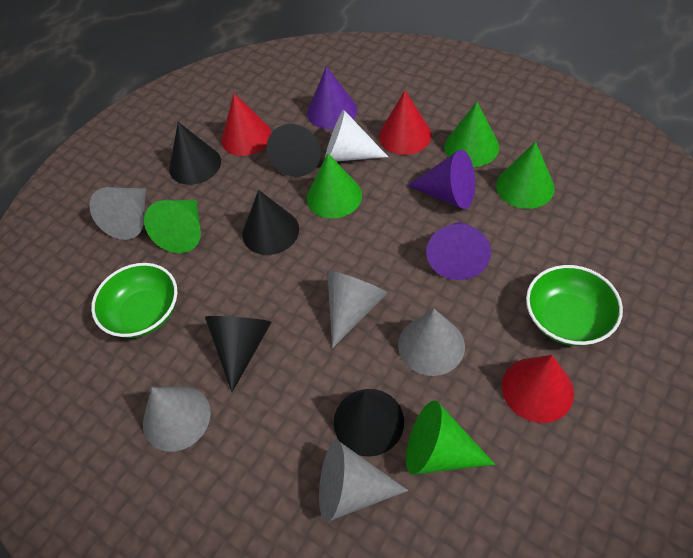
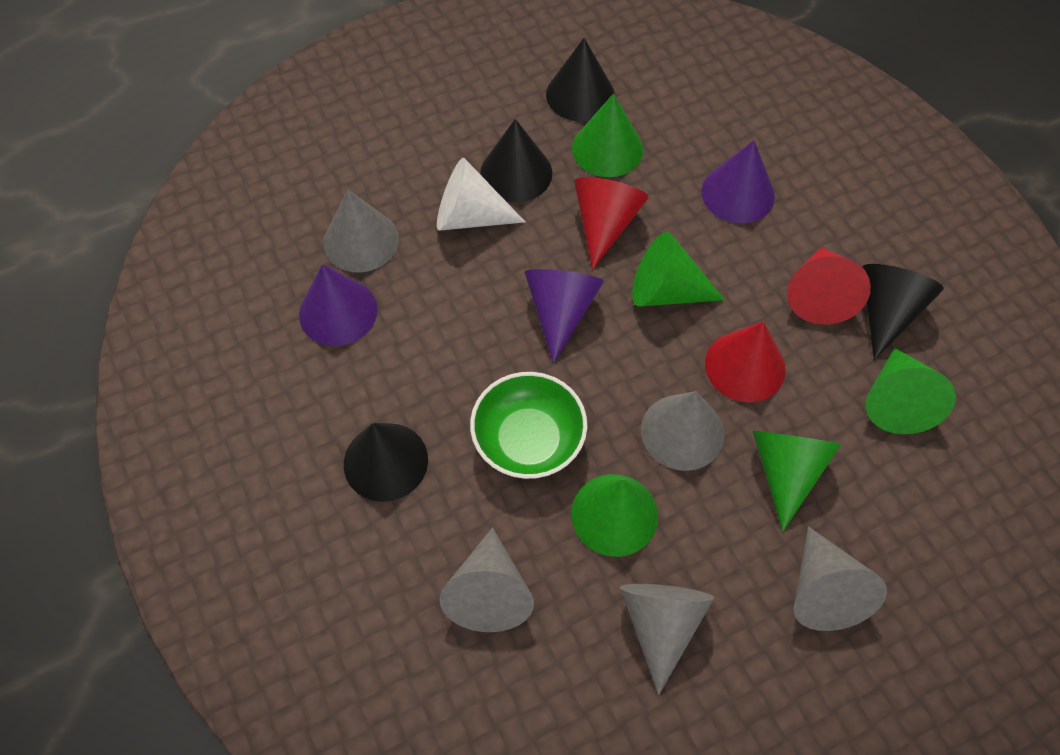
black cone: 5 -> 4
green bowl: 2 -> 1

